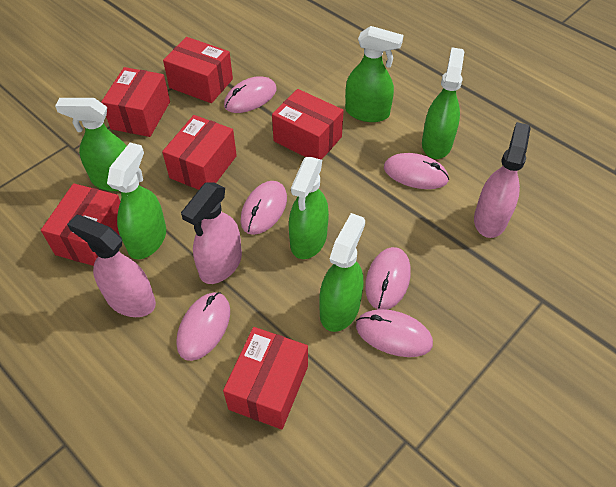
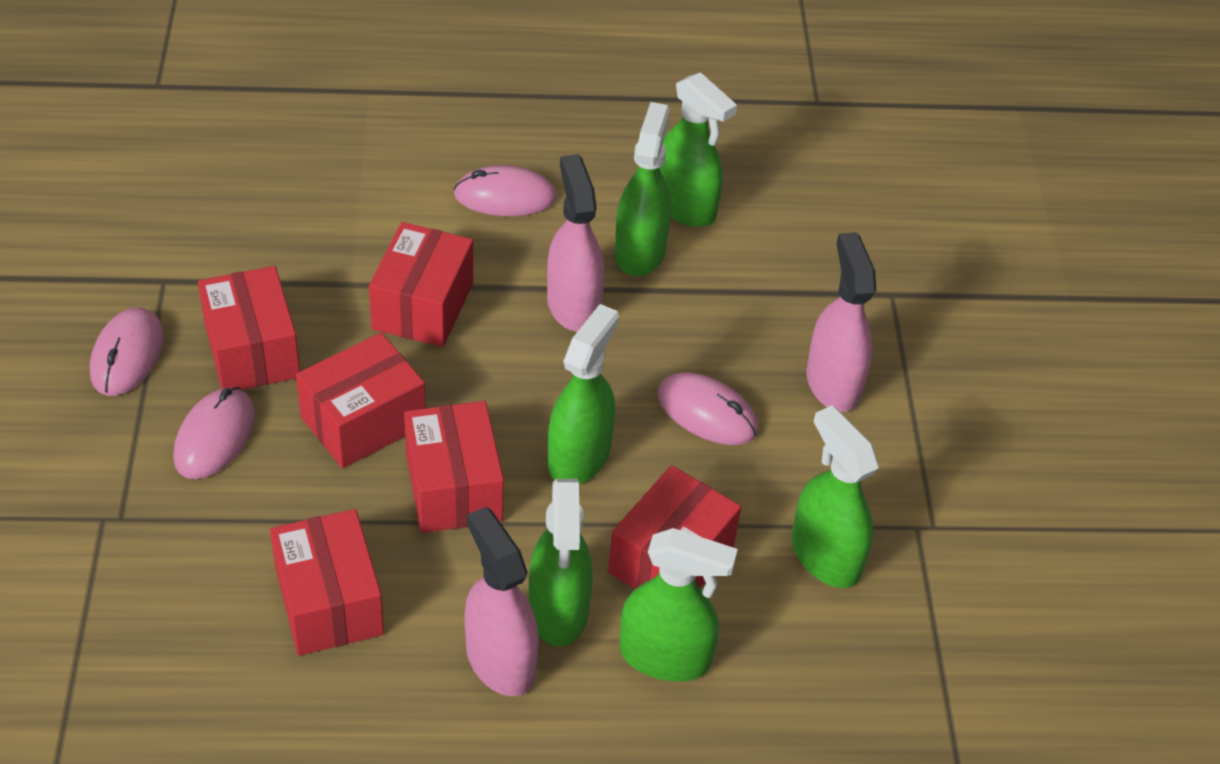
pink mouse: 6 -> 4

